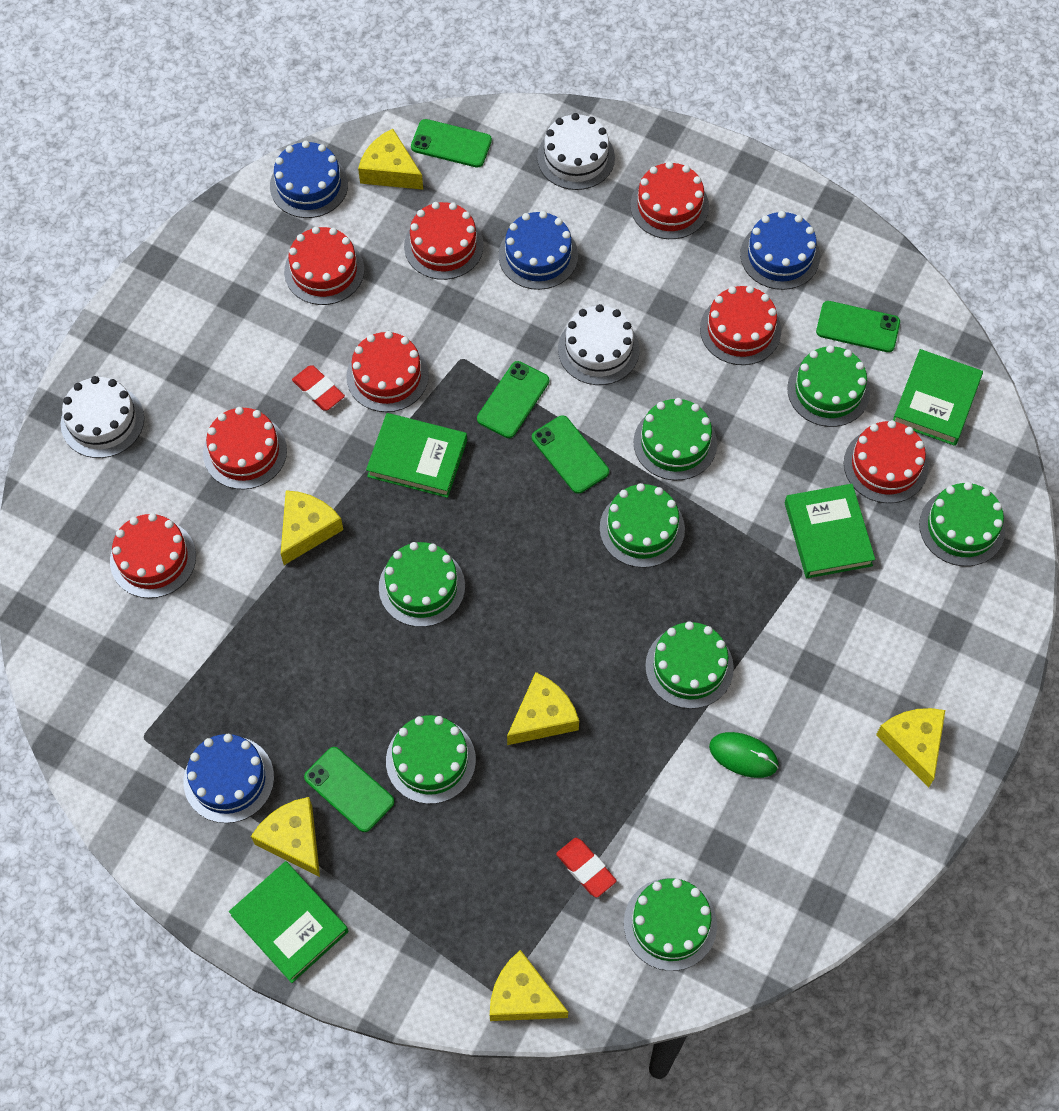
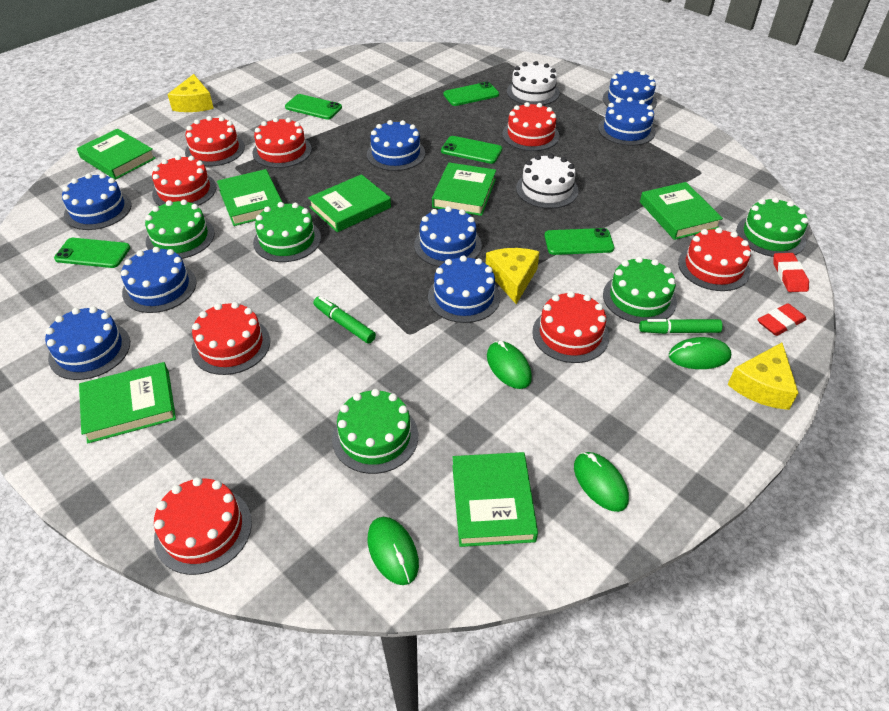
blue cake: 4 -> 8
green book: 4 -> 7
green cake: 8 -> 5
green marker: 0 -> 2
green mouse: 1 -> 4
white cake: 3 -> 2
yellow cheese: 6 -> 3

